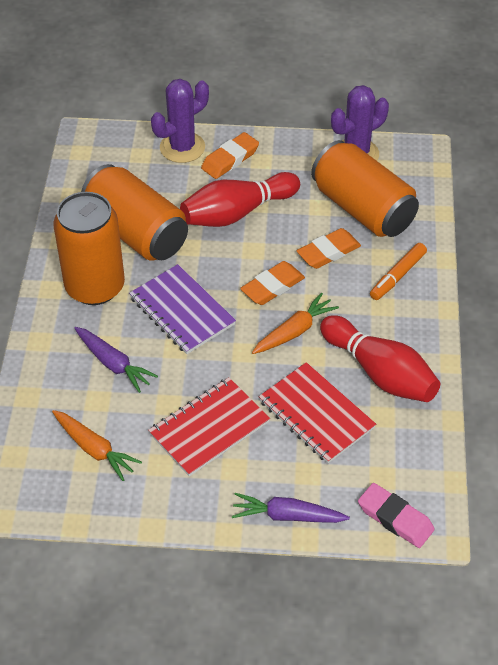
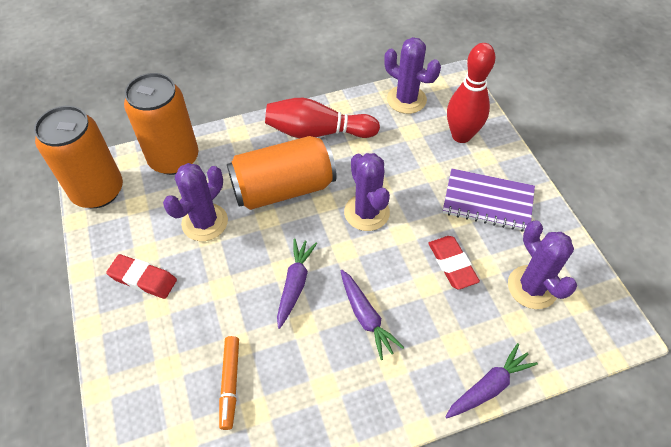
orange carrot: 2 -> 0
orange eraser: 3 -> 0
pink eraser: 1 -> 0
purple cactus: 2 -> 4
purple carrot: 2 -> 3
red eraser: 0 -> 2
red notebook: 2 -> 0

